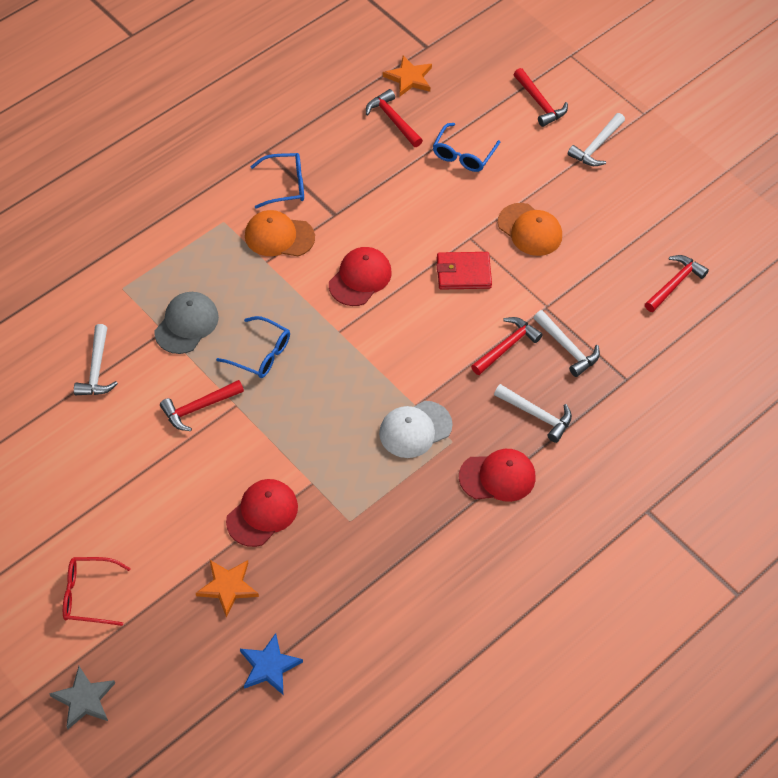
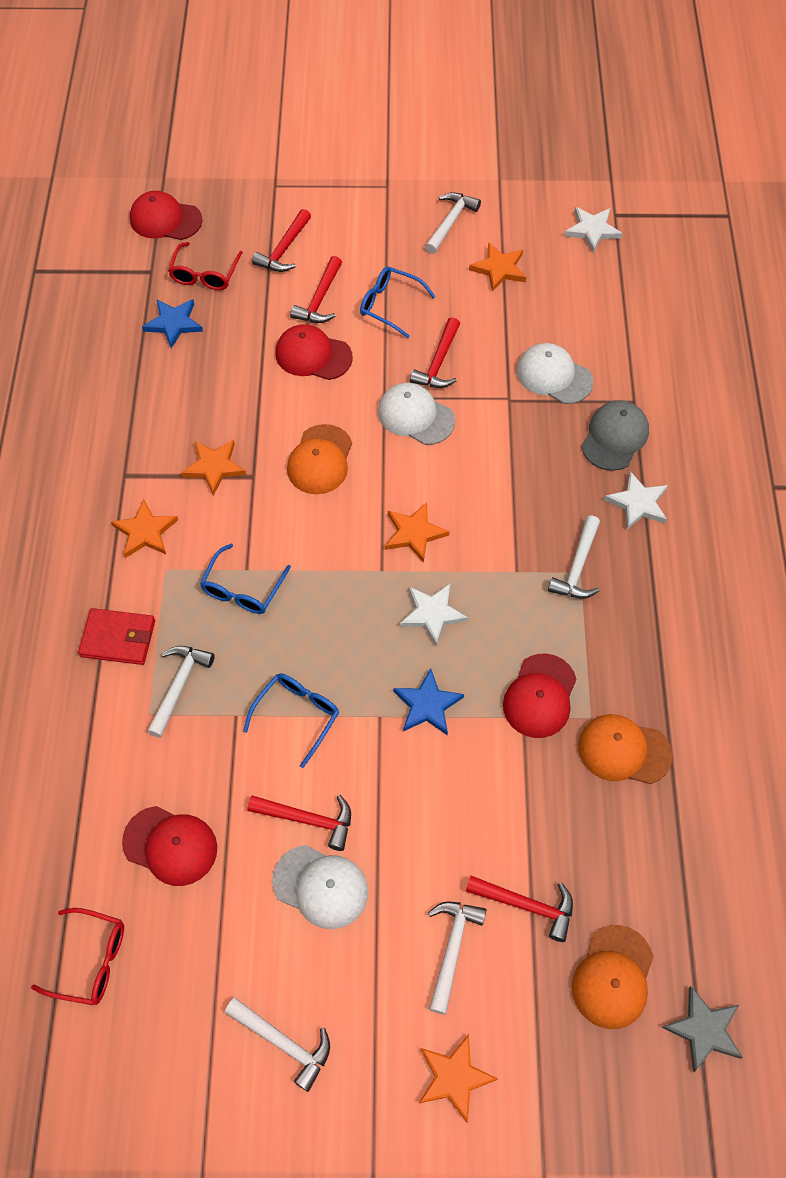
blue star: 1 -> 2
orange cap: 2 -> 3
orange star: 2 -> 5
red cap: 3 -> 4
red glasses: 1 -> 2
white cap: 1 -> 3
white hammer: 4 -> 5
white star: 0 -> 3

